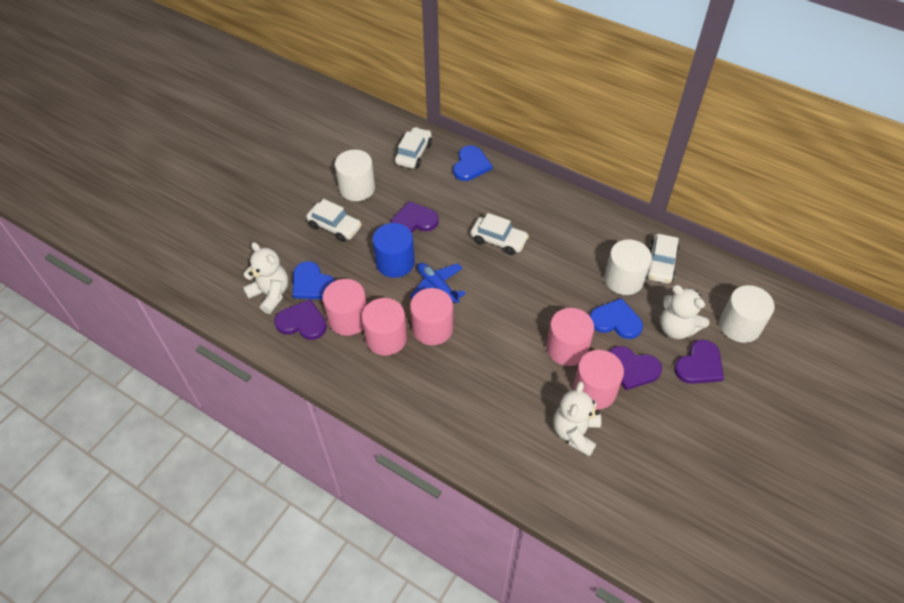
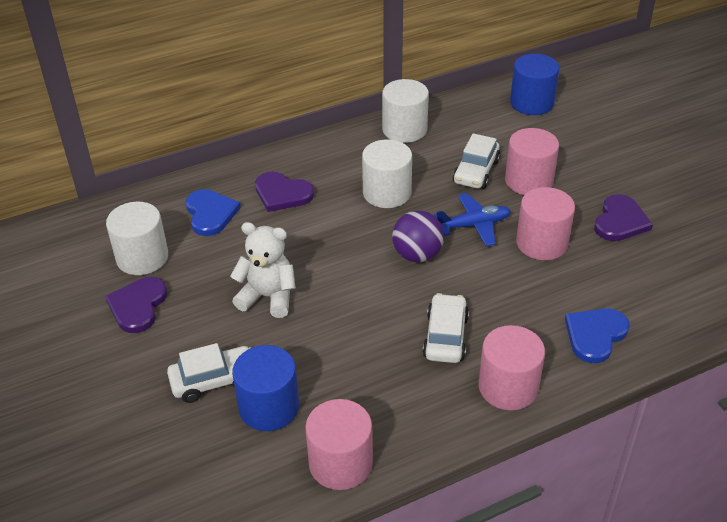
blue cylinder: 1 -> 2
blue heart: 3 -> 2
pink cylinder: 5 -> 4
purple ball: 0 -> 1
purple heart: 4 -> 3
white car: 4 -> 3
white teddy bear: 3 -> 1

